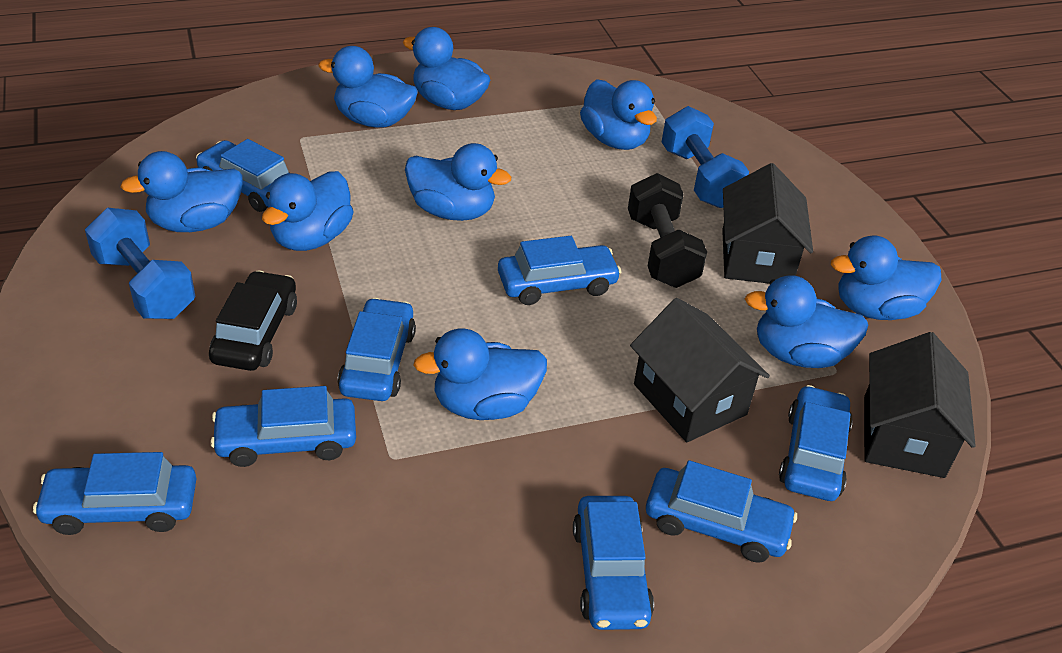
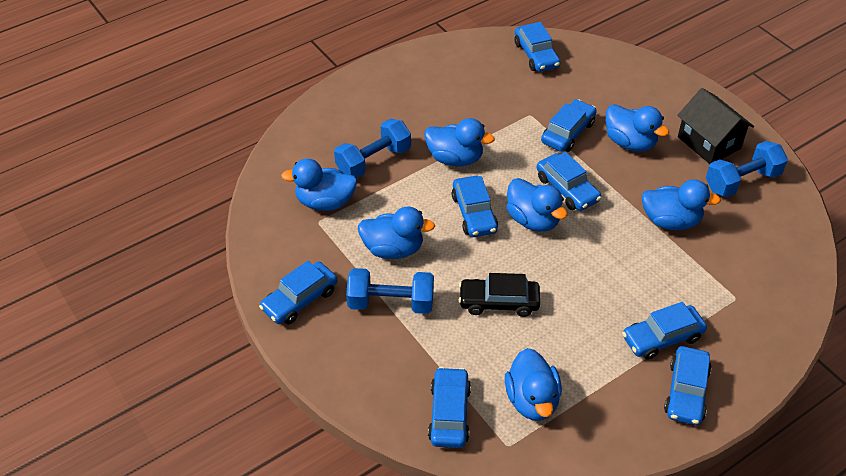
black dumbbell: 1 -> 0
black house: 3 -> 1
blue duck: 9 -> 7
blue dumbbell: 2 -> 3

